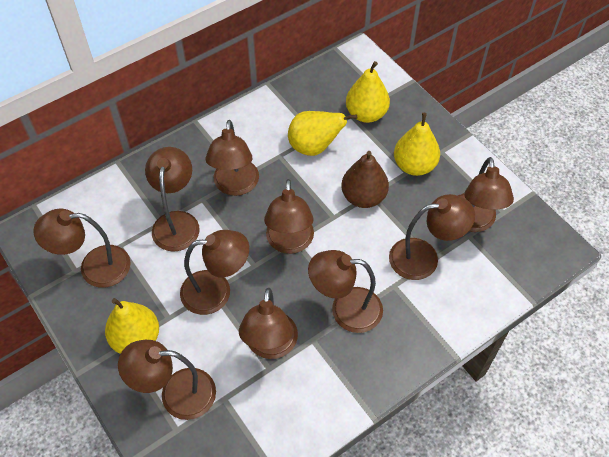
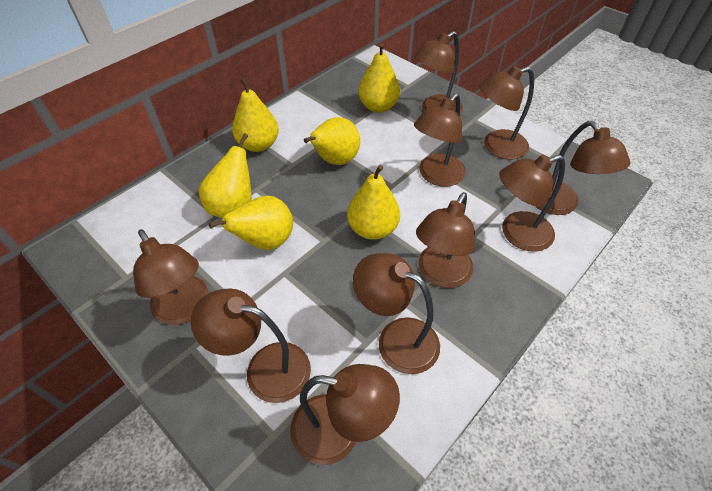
brown pear: 1 -> 0
yellow pear: 4 -> 6

